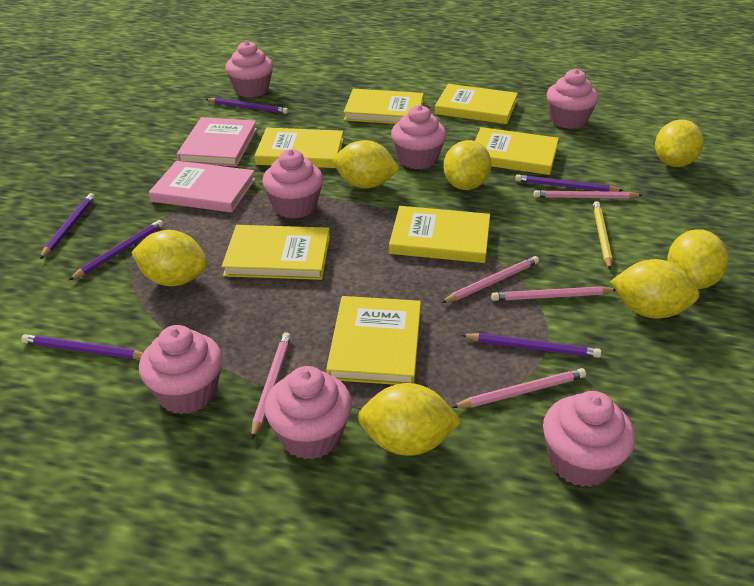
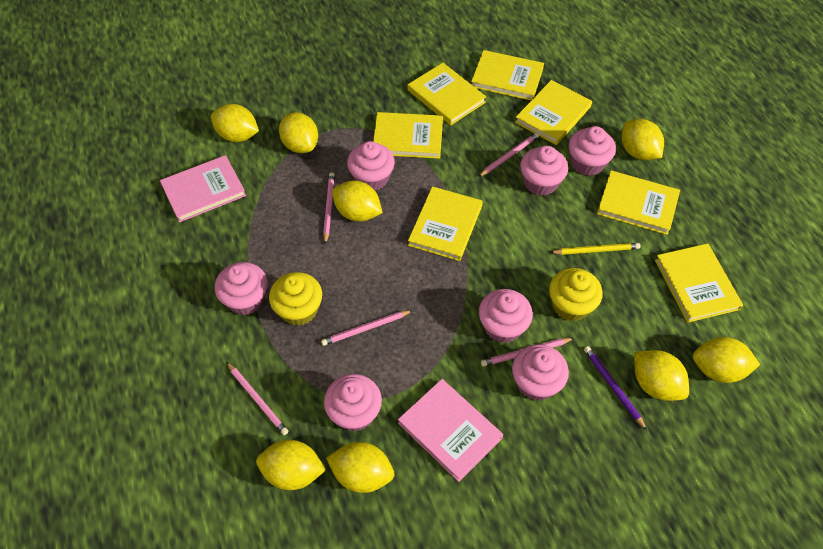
purple pencil: 6 -> 1
yellow cupcake: 0 -> 2
yellow lemon: 7 -> 8

